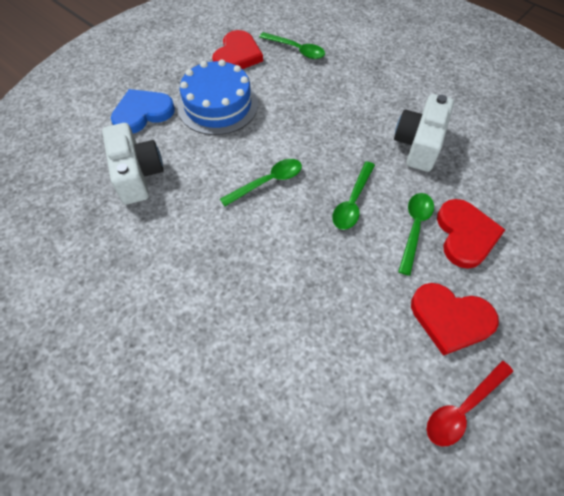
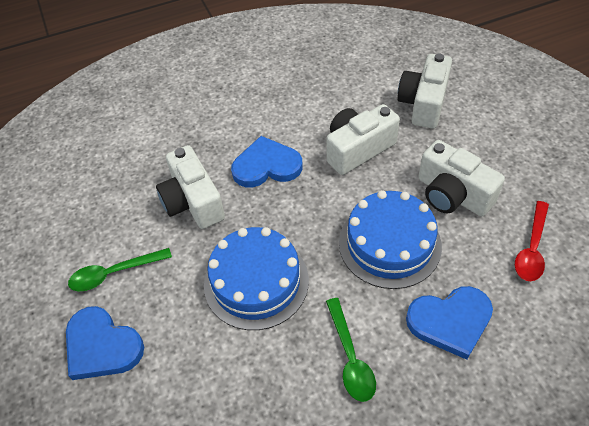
blue cake: 1 -> 2
blue heart: 1 -> 3
green spoon: 4 -> 2
red heart: 3 -> 0
white camera: 2 -> 4

